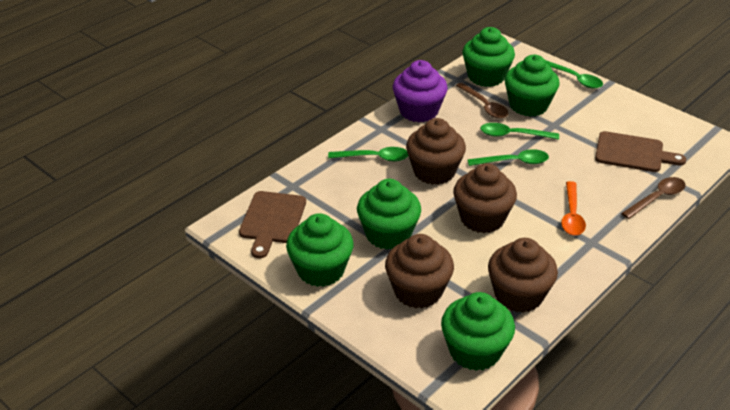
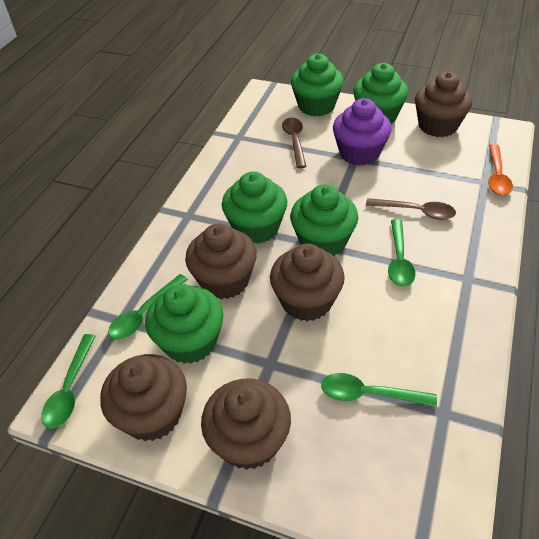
brown cupcake: 4 -> 5
brown cutting board: 2 -> 0

